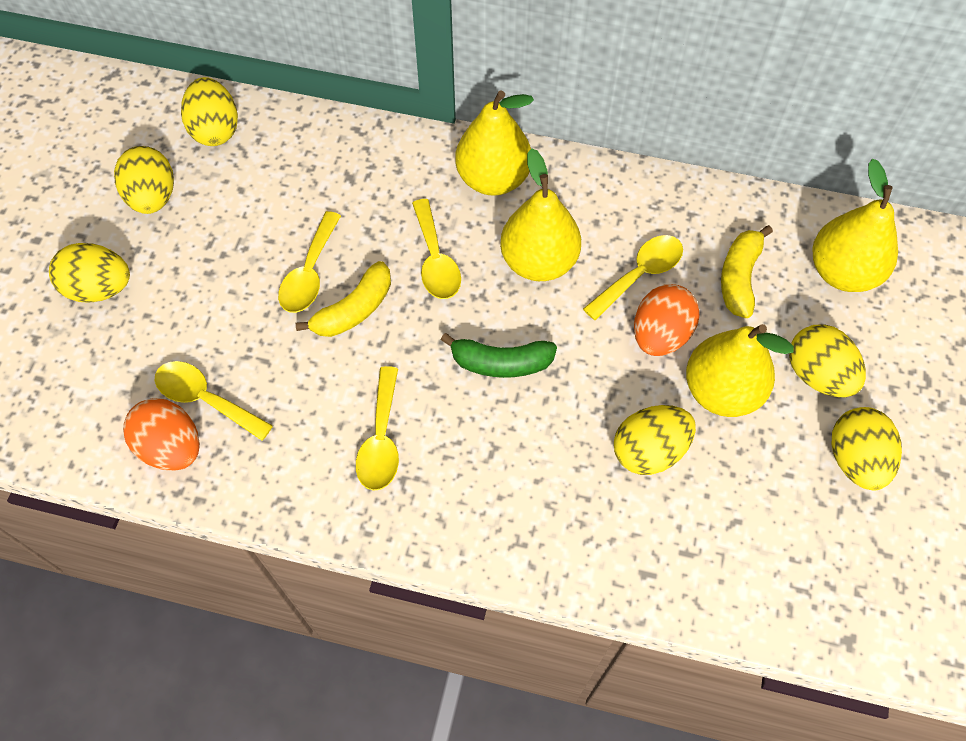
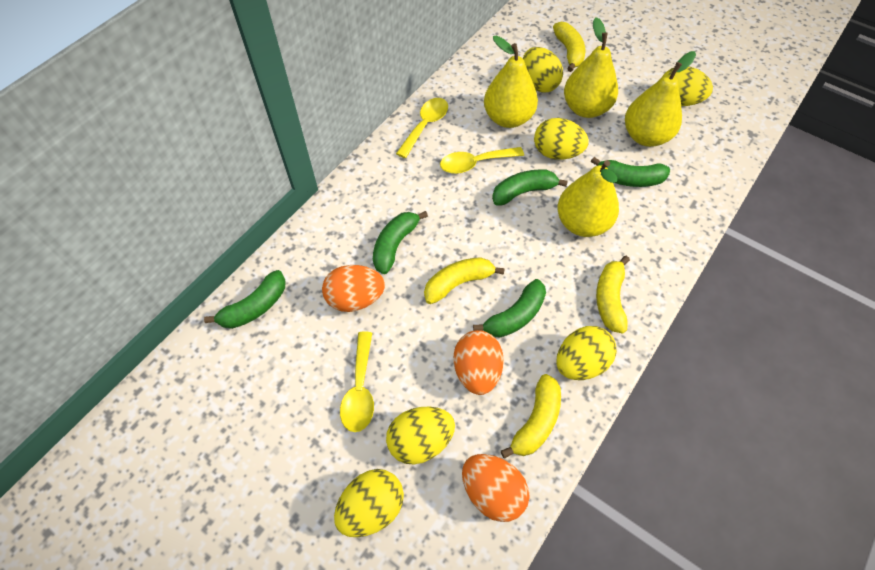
green banana: 1 -> 5
orange egg: 2 -> 3
yellow banana: 2 -> 4
yellow spoon: 5 -> 3

